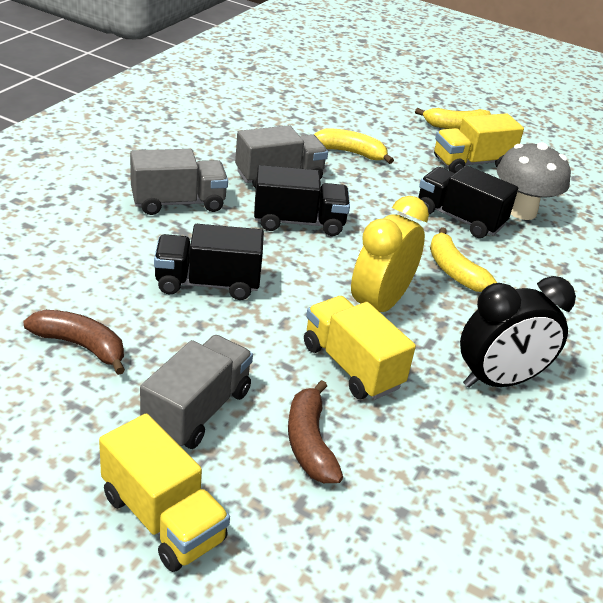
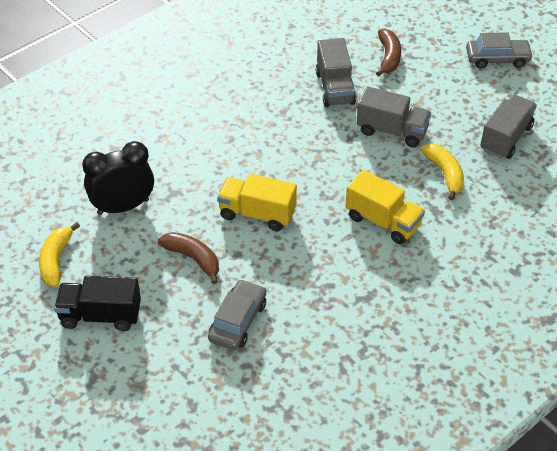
black truck: 3 -> 1
grey car: 0 -> 2
grey mushroom: 1 -> 0
yellow banana: 3 -> 2
yellow clock: 1 -> 0
yellow truck: 3 -> 2

